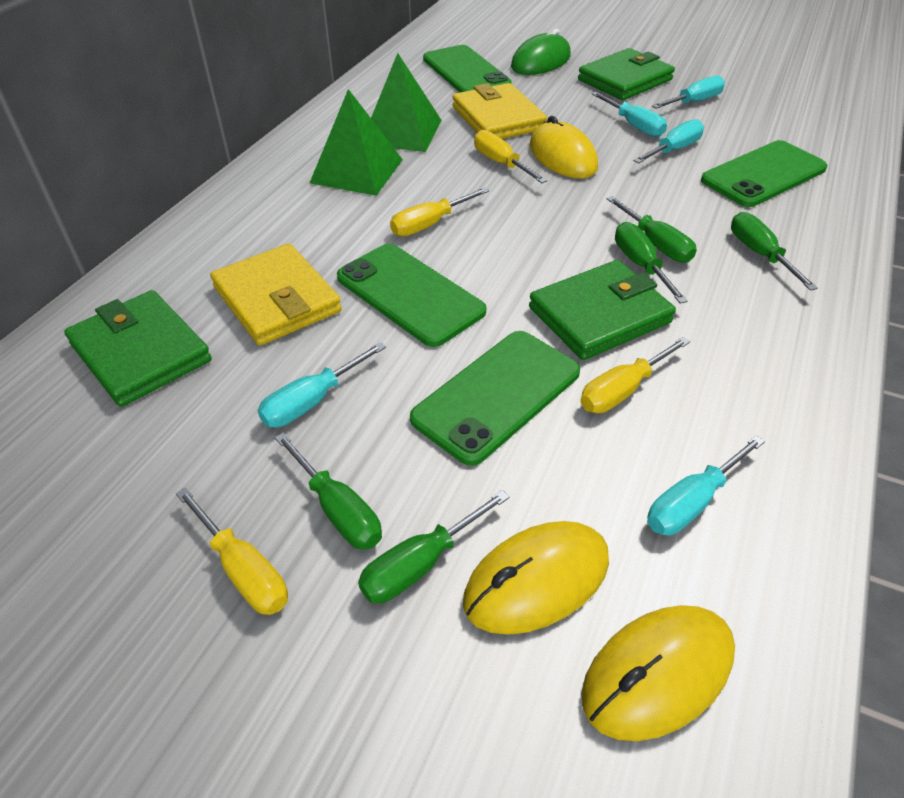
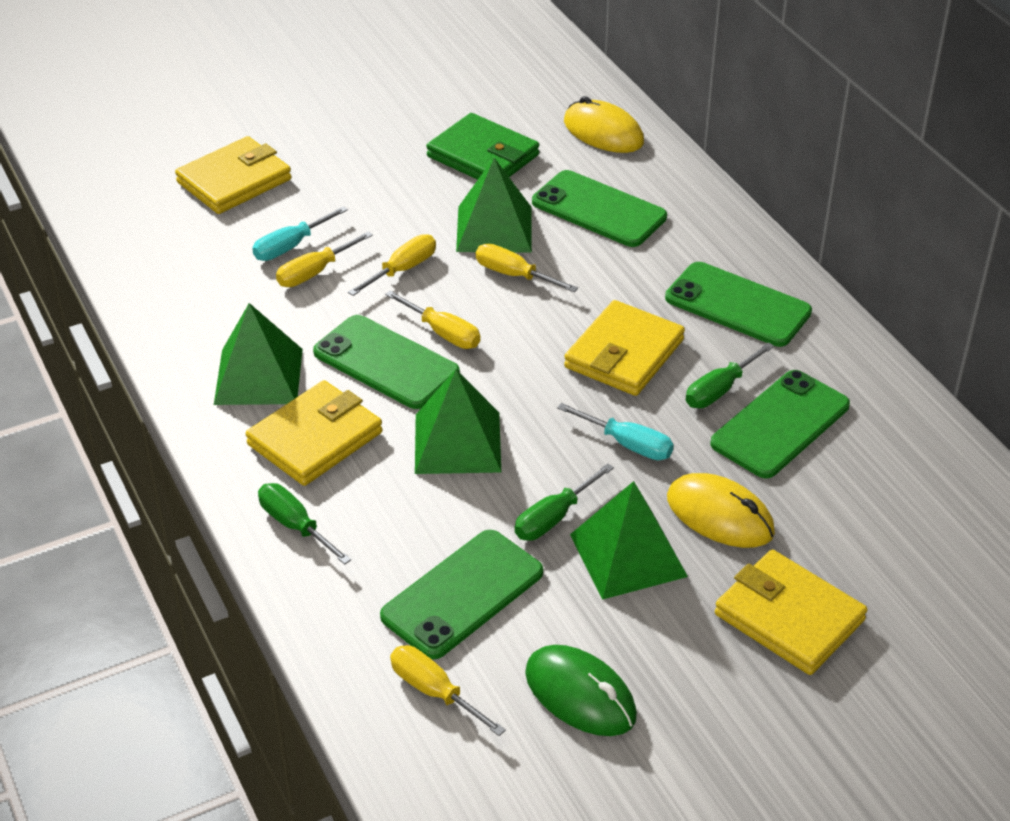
green phone: 4 -> 5
green pyramid: 2 -> 4
green screwdriver: 5 -> 3
green wallet: 3 -> 1
turquoise screwdriver: 5 -> 2
yellow mouse: 3 -> 2
yellow screwdriver: 4 -> 5
yellow wallet: 2 -> 4

